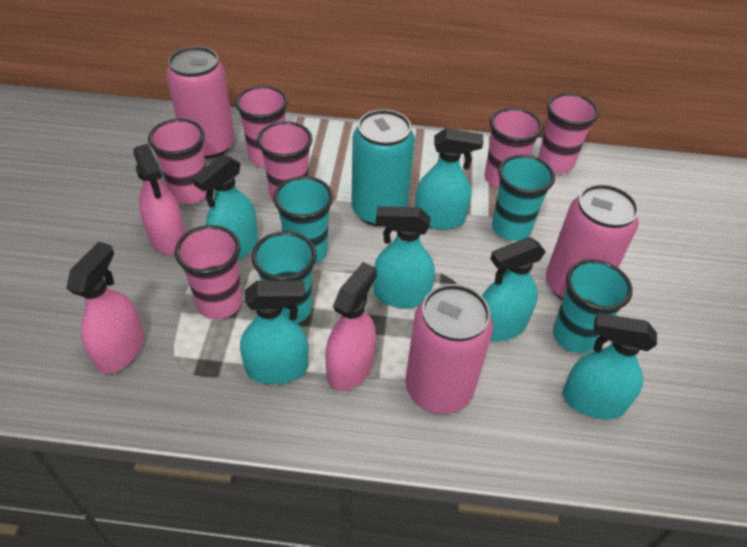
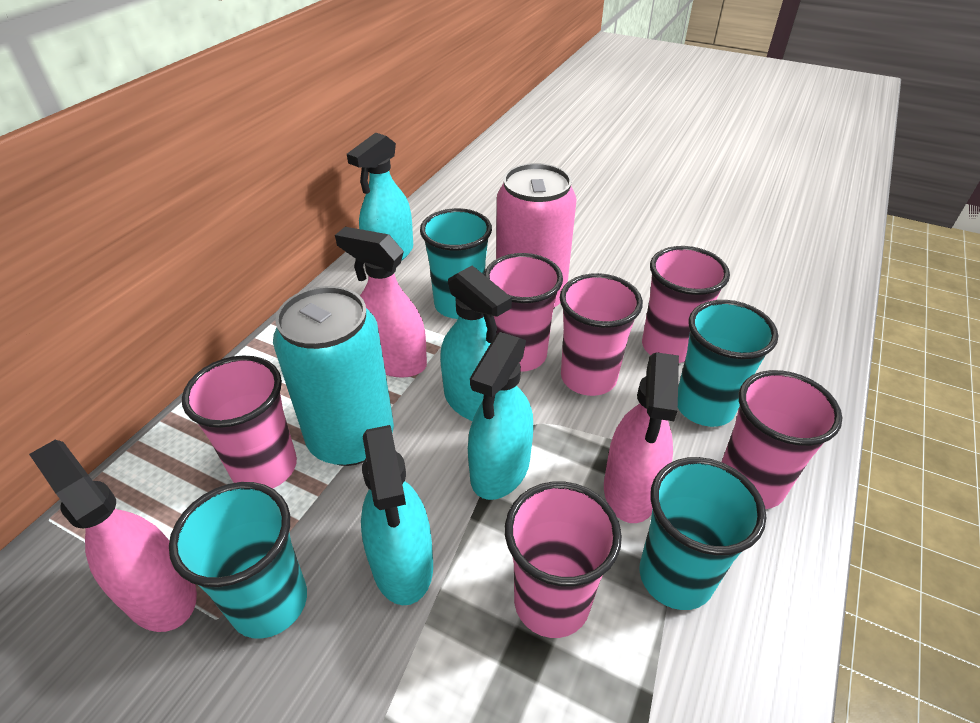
pink can: 3 -> 1
turquoise spray bottle: 6 -> 4

